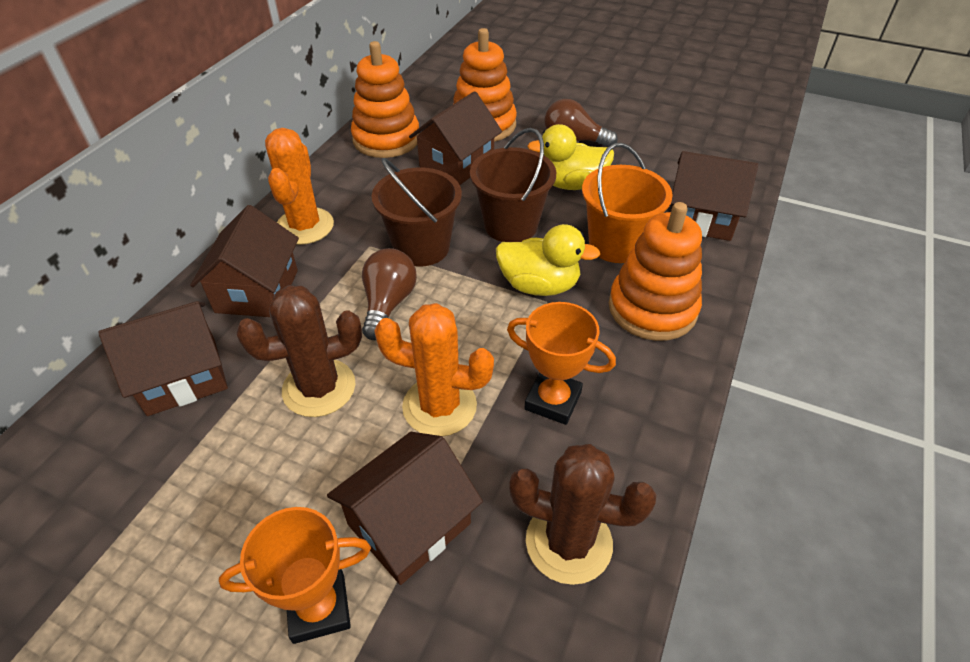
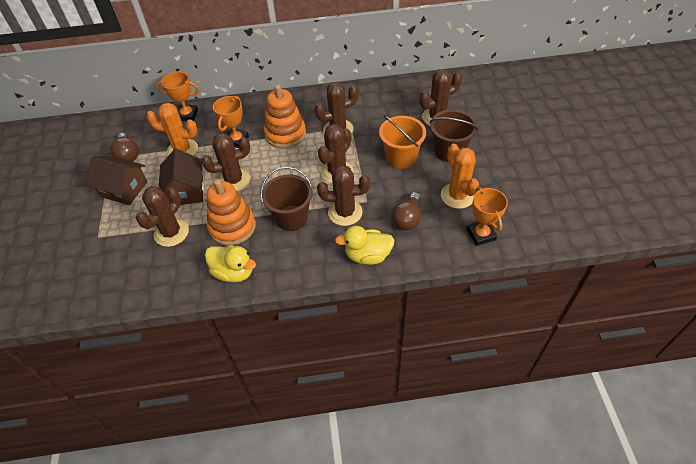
brown cactus: 2 -> 6
brown house: 5 -> 2
orange stacking toy: 3 -> 2
orange trophy: 2 -> 3

